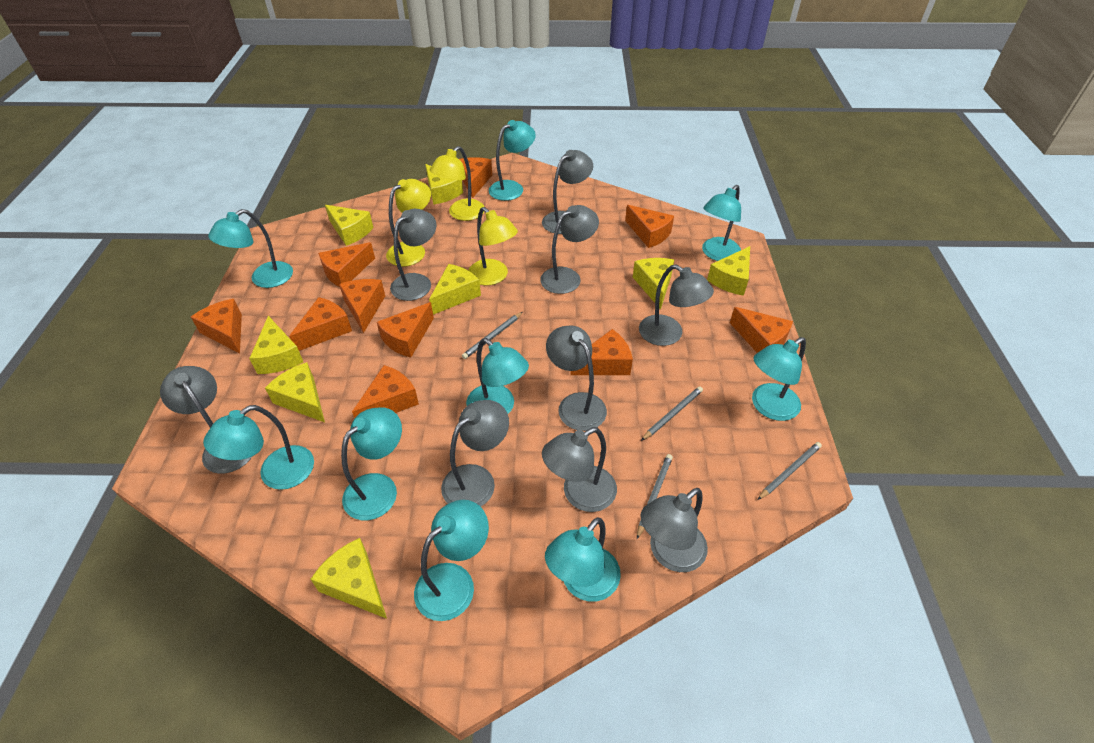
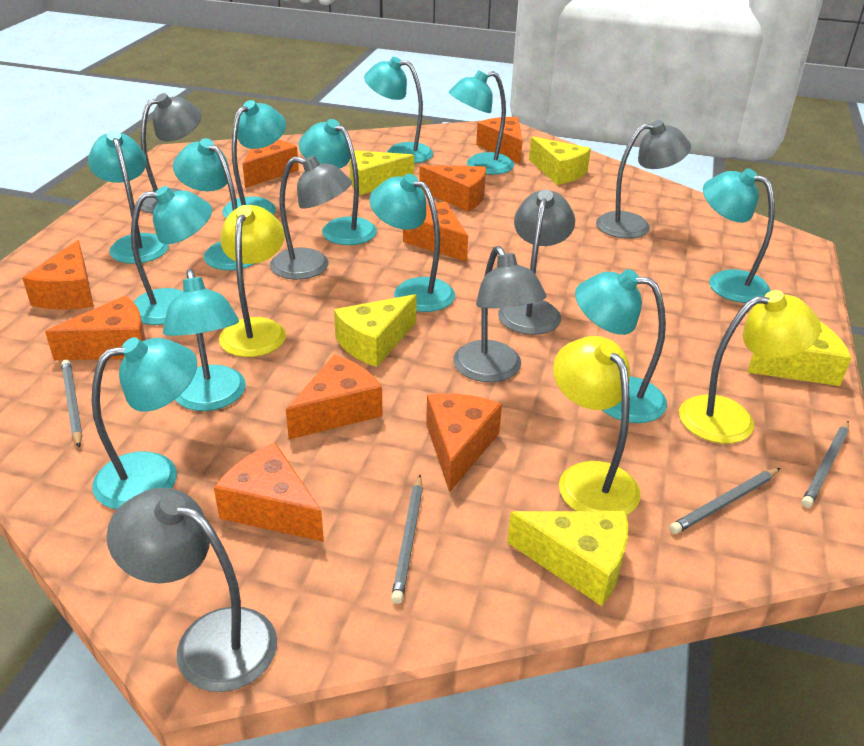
grey lamp: 9 -> 6
orange cheese: 10 -> 9
turquoise lamp: 9 -> 12
yellow cheese: 8 -> 5

